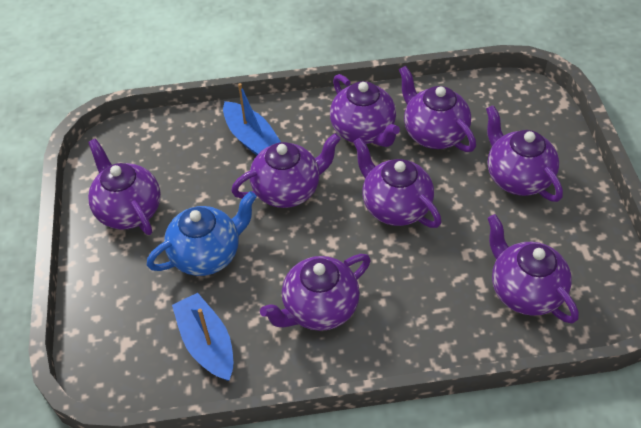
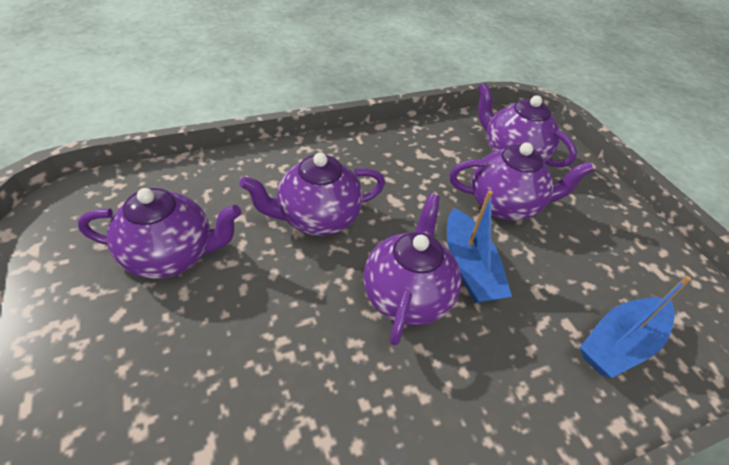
blue teapot: 1 -> 0
purple teapot: 8 -> 5

